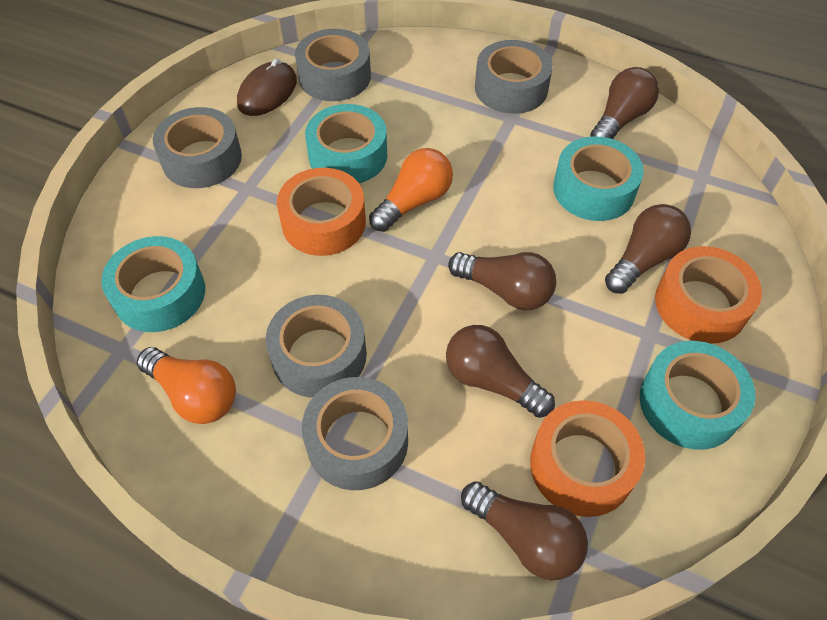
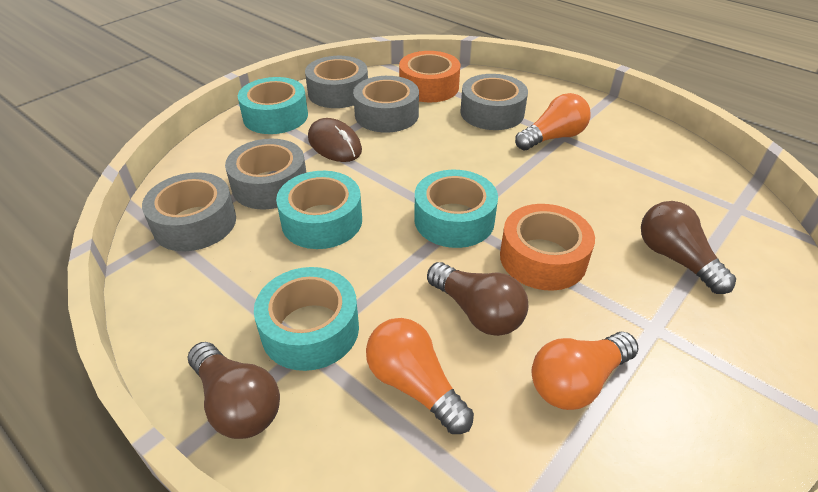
brown light bulb: 5 -> 3
orange light bulb: 2 -> 3
orange tape: 3 -> 2

